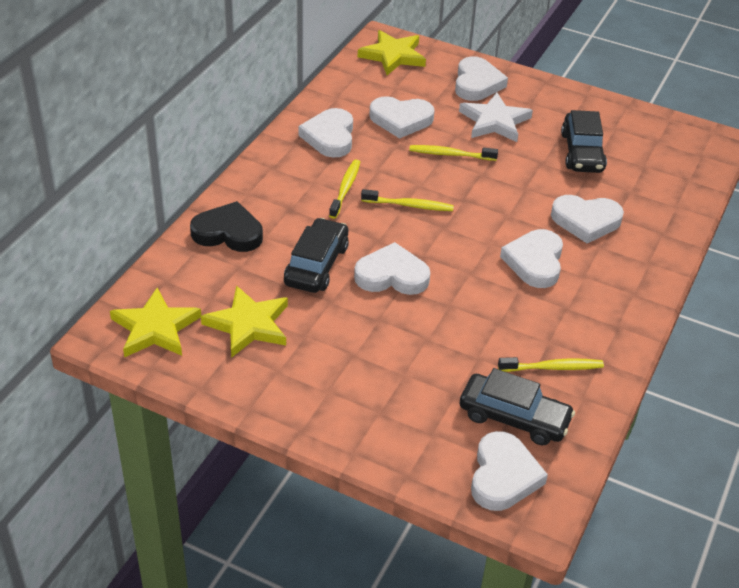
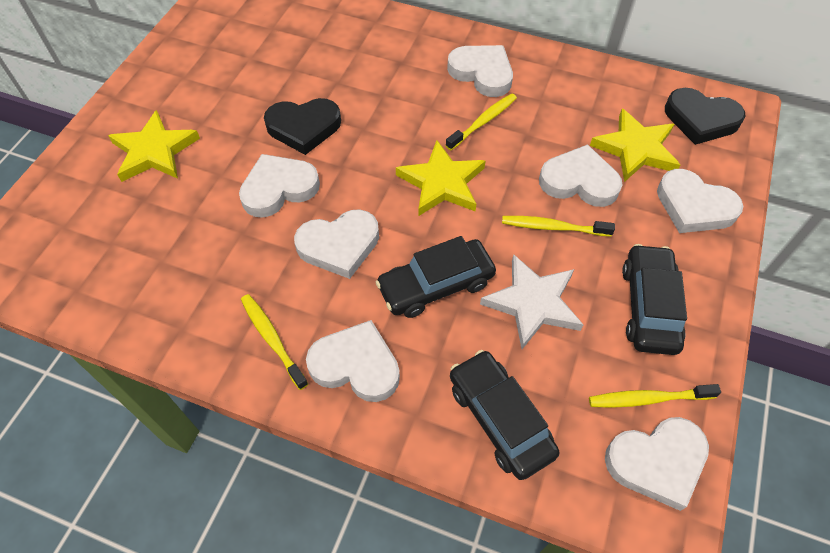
black heart: 1 -> 2

